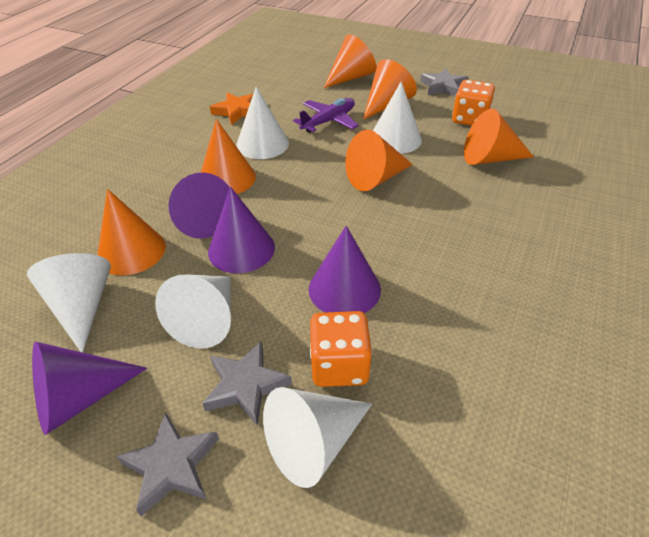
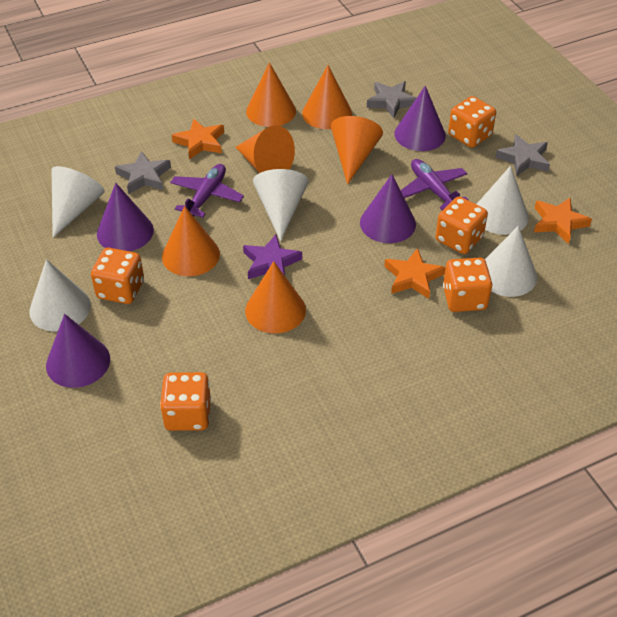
orange dice: 2 -> 5
orange star: 1 -> 3
purple plane: 1 -> 2
purple star: 0 -> 1

